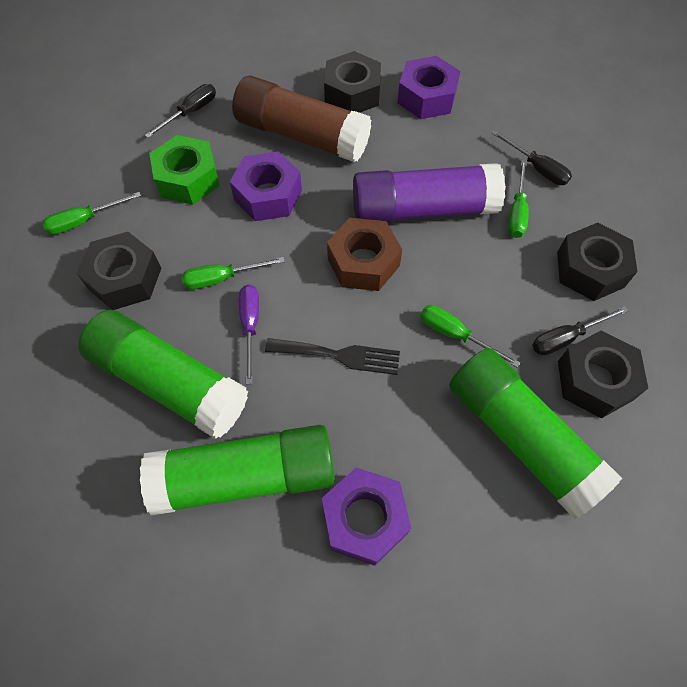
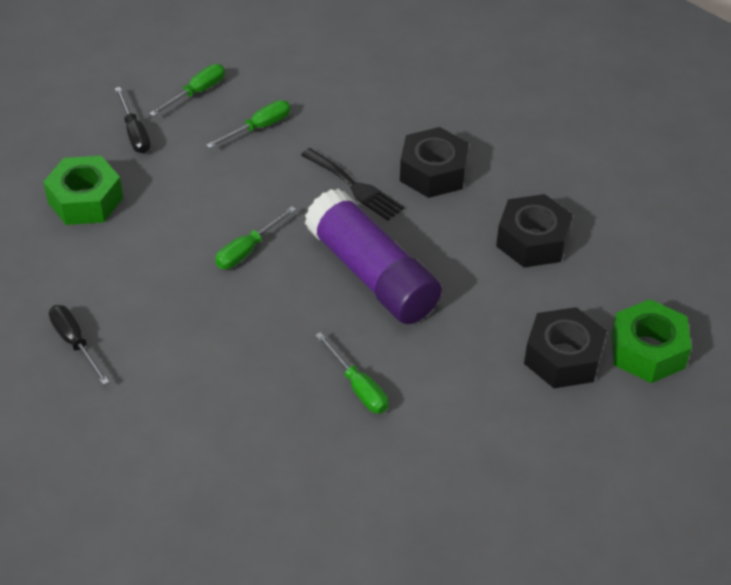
black nut: 4 -> 3
black screwdriver: 3 -> 2
brown glue stick: 1 -> 0
brown nut: 1 -> 0
green glue stick: 3 -> 0
green nut: 1 -> 2
purple nut: 3 -> 0
purple screwdriver: 1 -> 0

